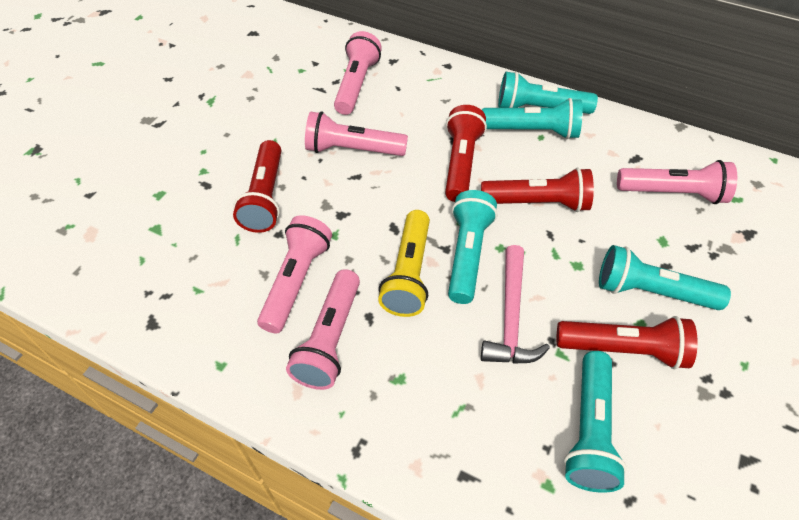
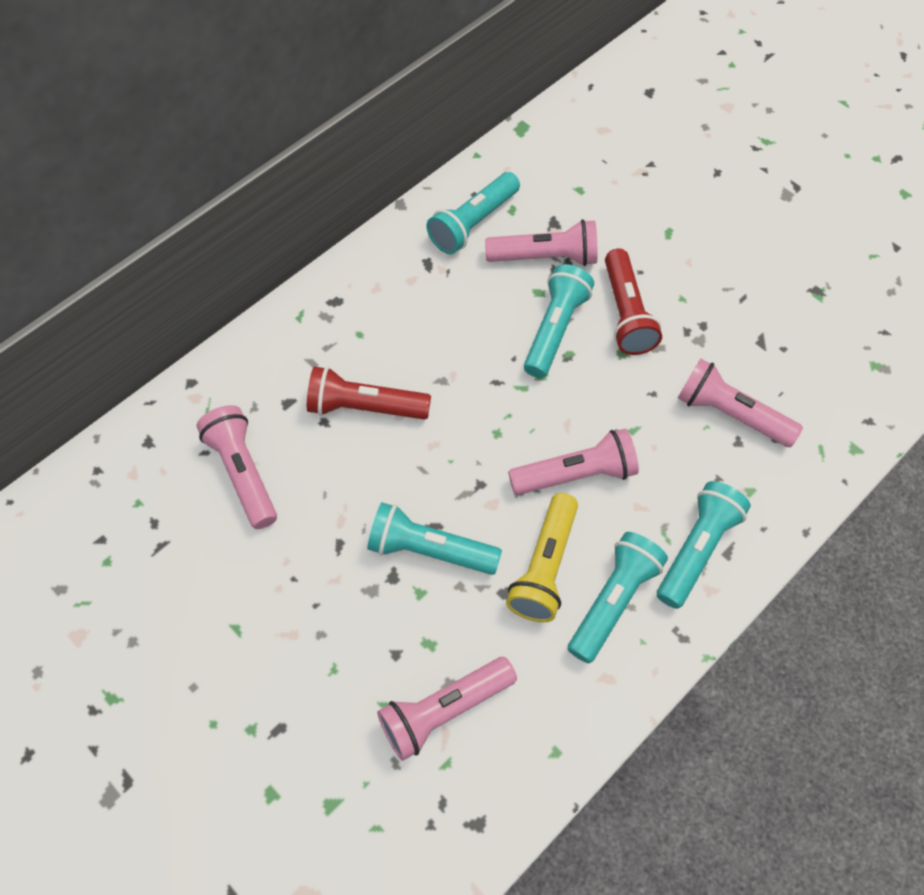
pink hammer: 1 -> 0
red flashlight: 4 -> 2

